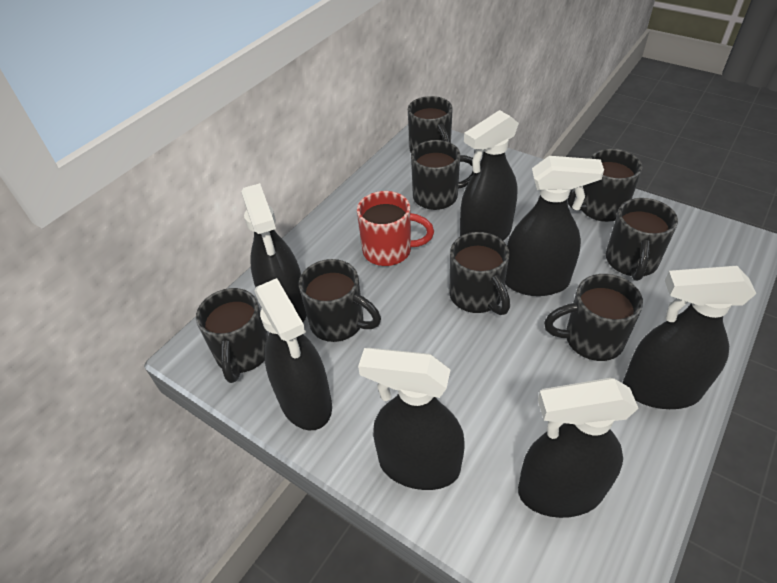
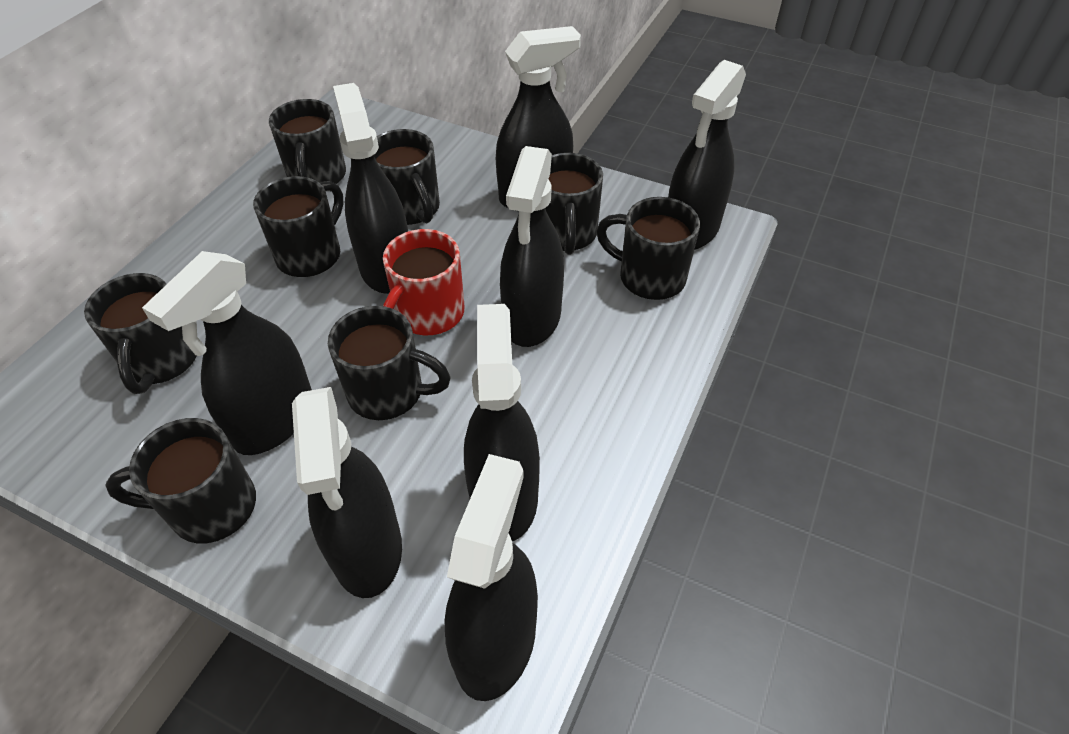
black spray bottle: 7 -> 8

